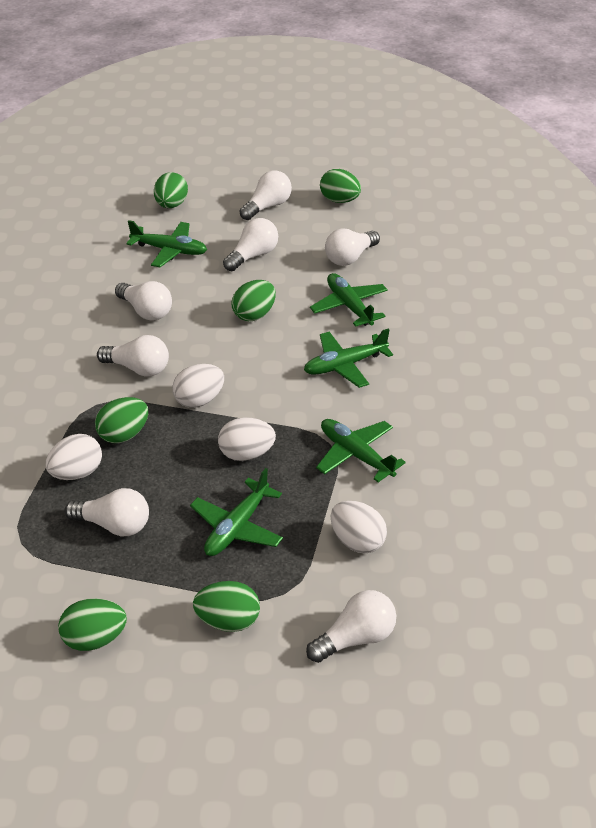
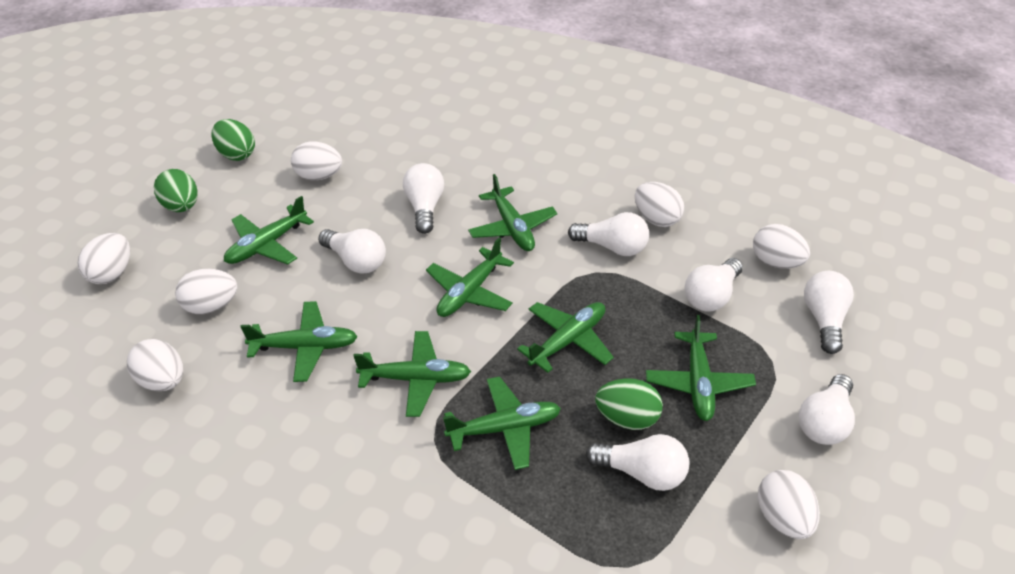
green egg: 6 -> 3
green plane: 5 -> 8
white egg: 4 -> 7

